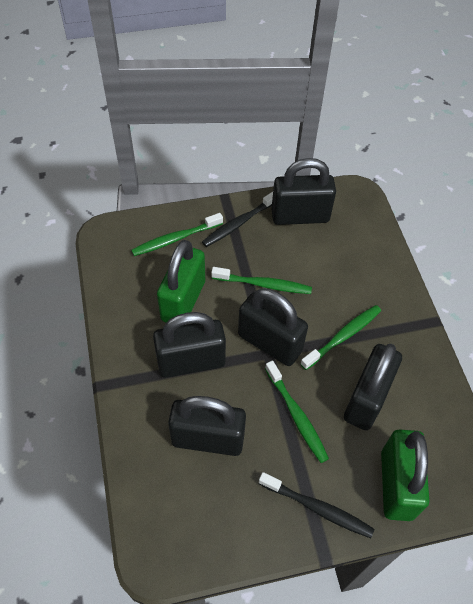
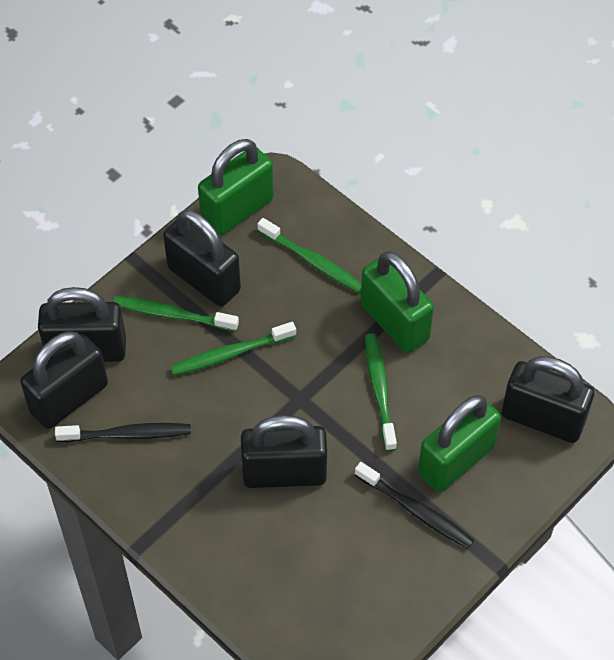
green padlock: 2 -> 3

